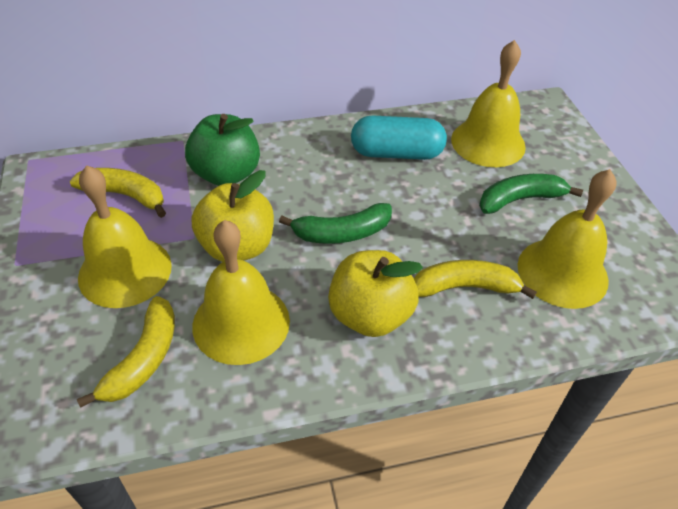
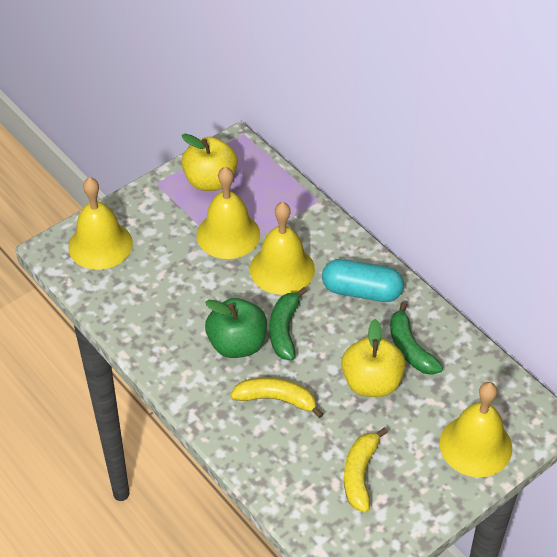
yellow banana: 3 -> 2

